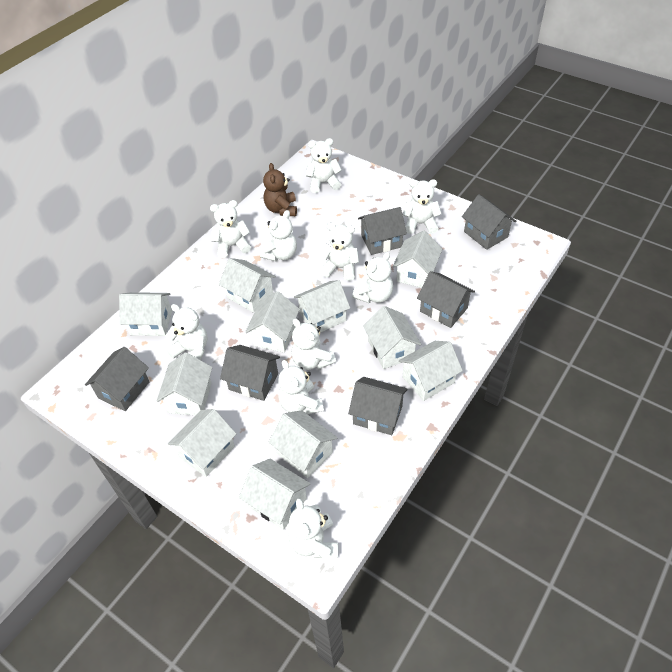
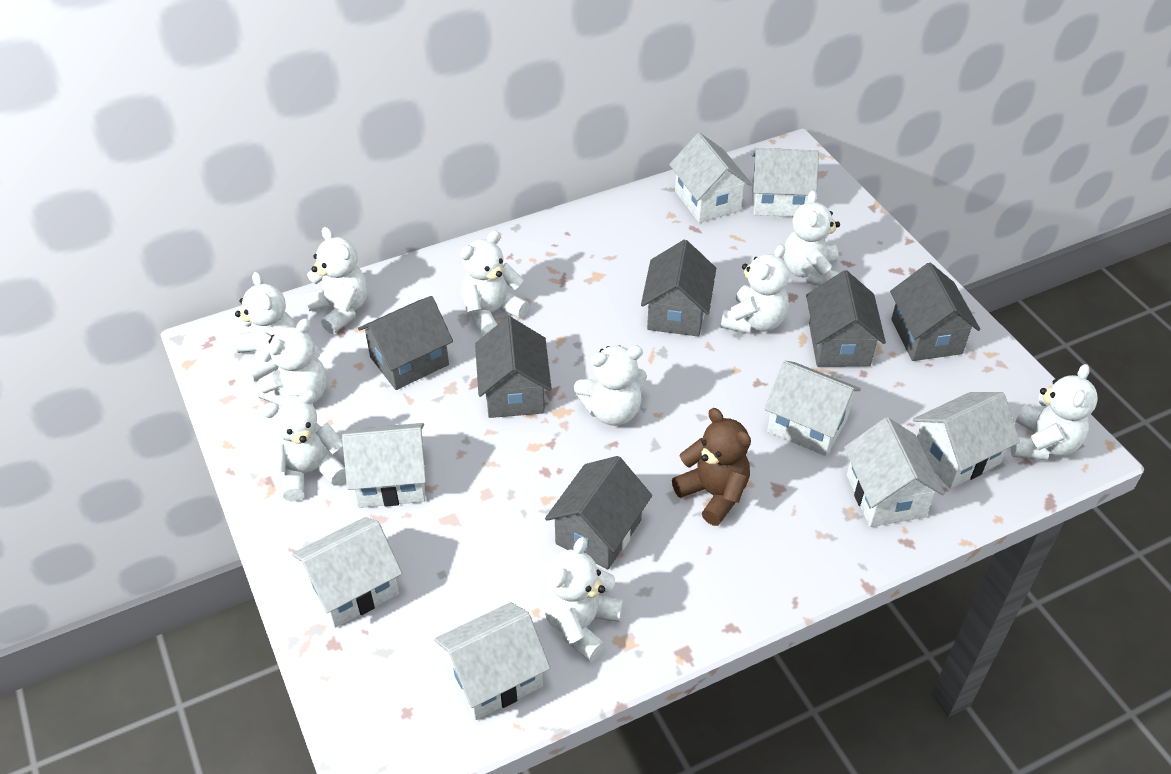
white house: 11 -> 8

